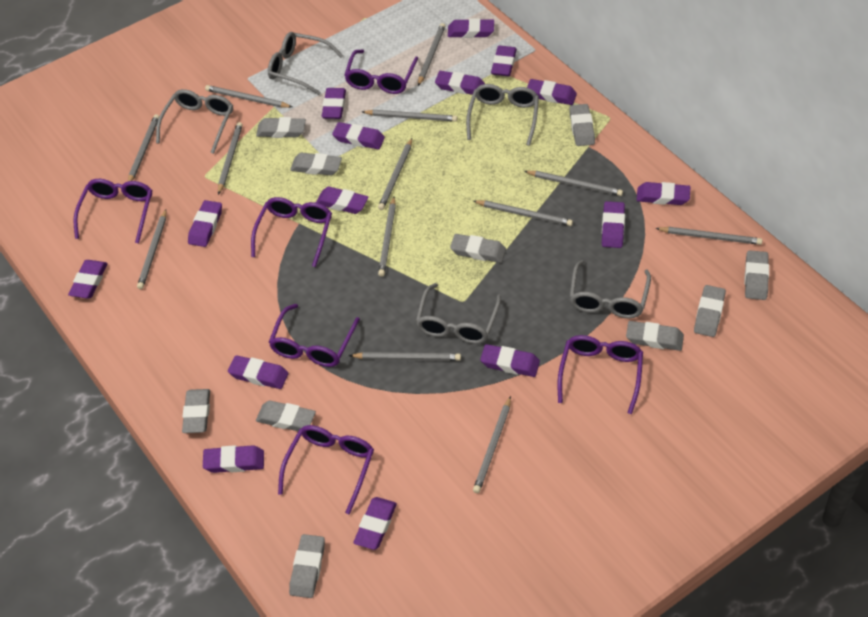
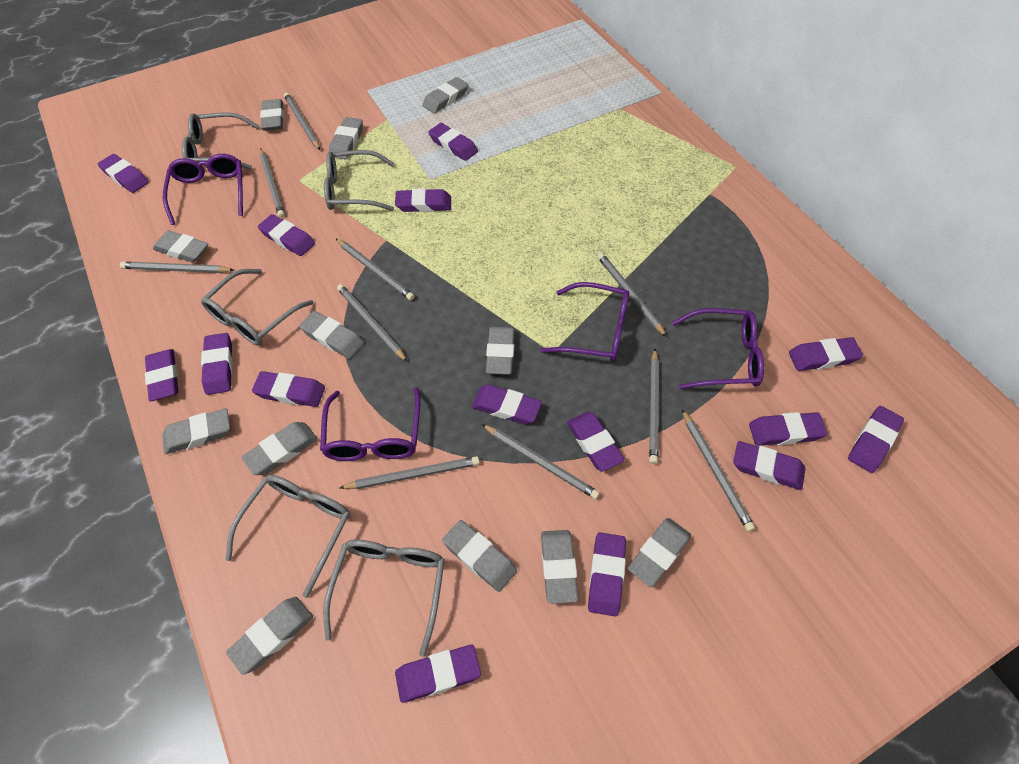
grey eraser: 10 -> 12
grey pencil: 13 -> 10
purple glasses: 6 -> 4

